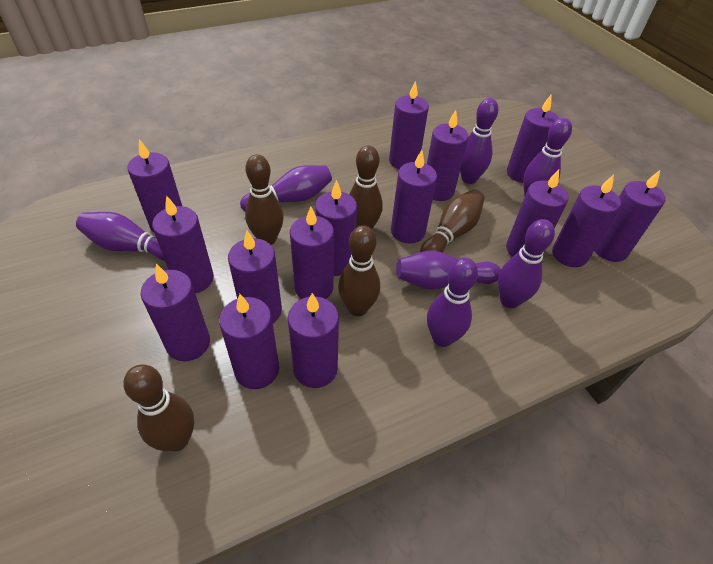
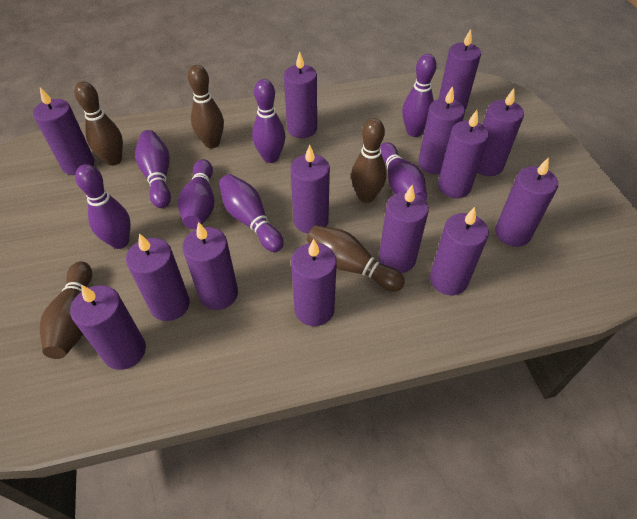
purple candle: 15 -> 14

